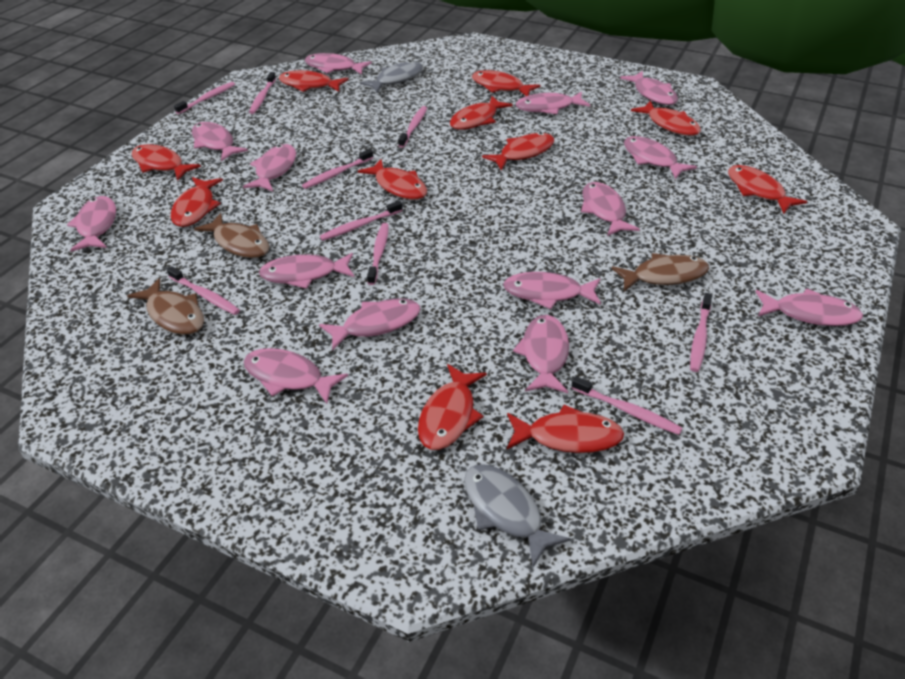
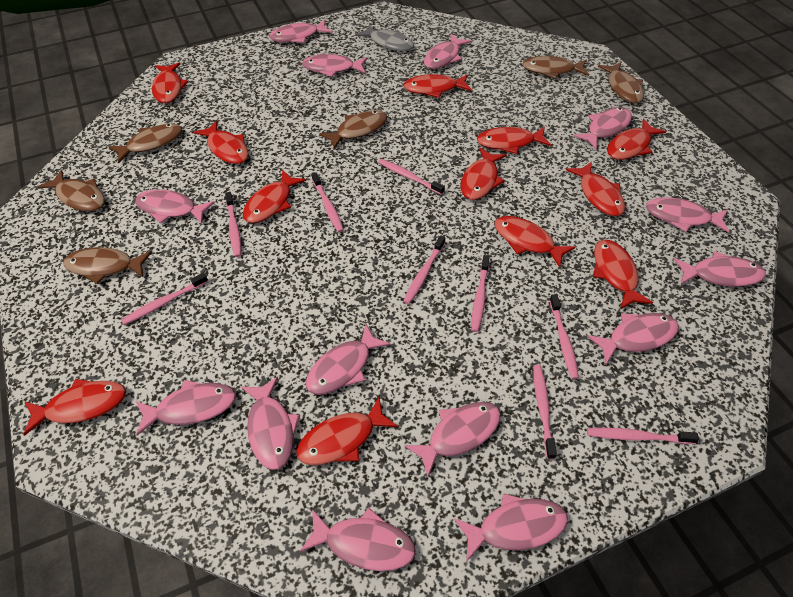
brown fish: 3 -> 6
grey fish: 2 -> 1
red fish: 11 -> 12

